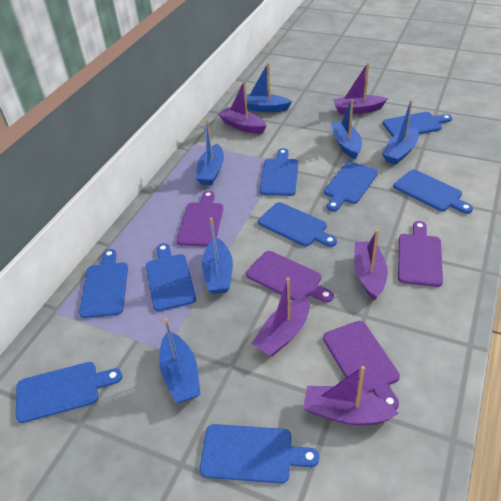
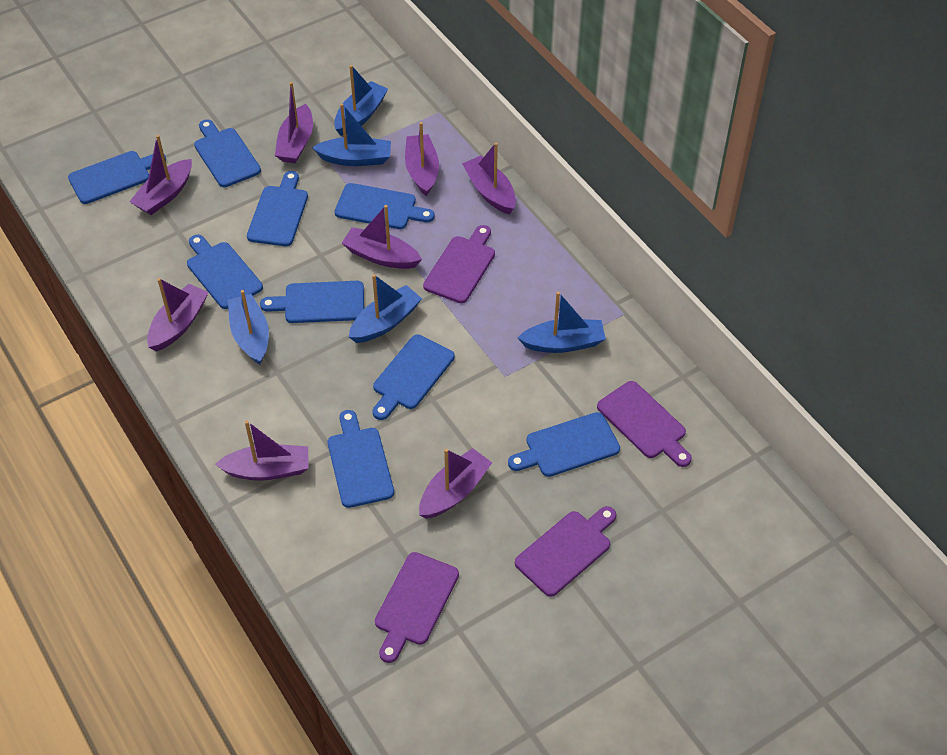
blue boat: 6 -> 5
purple boat: 5 -> 8

